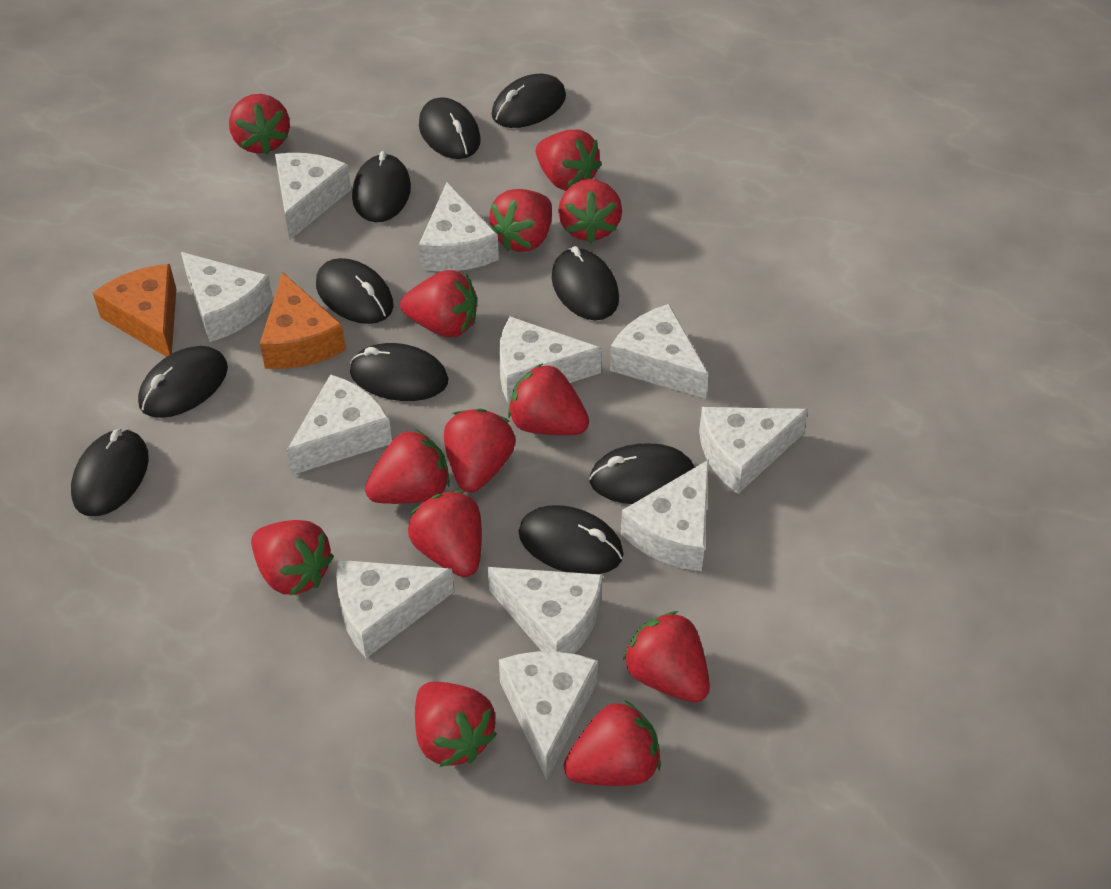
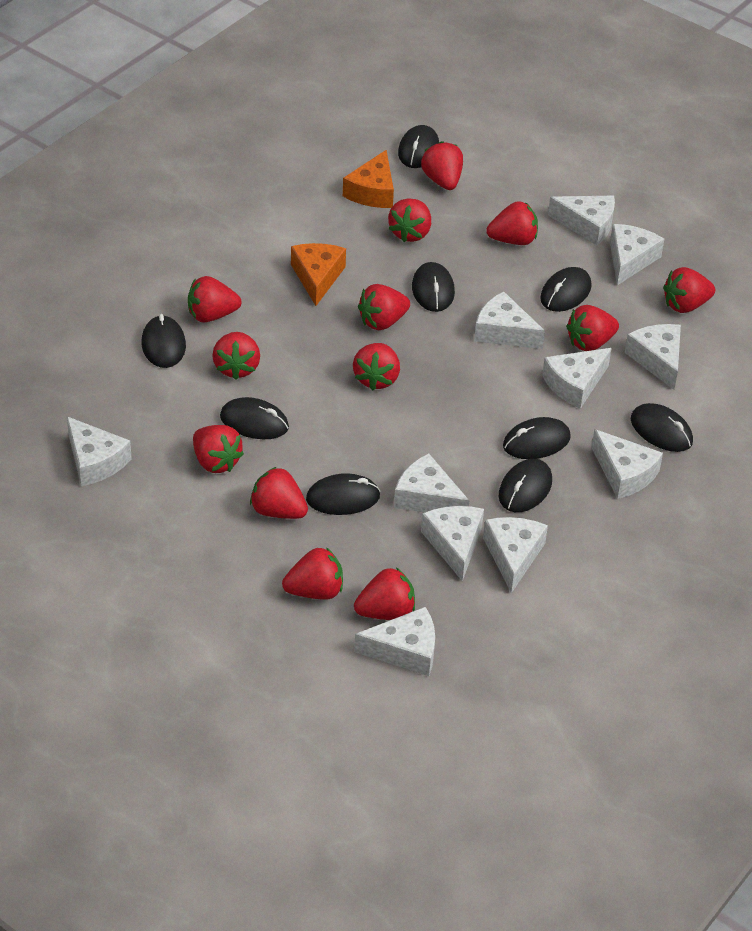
black mouse: 10 -> 9

